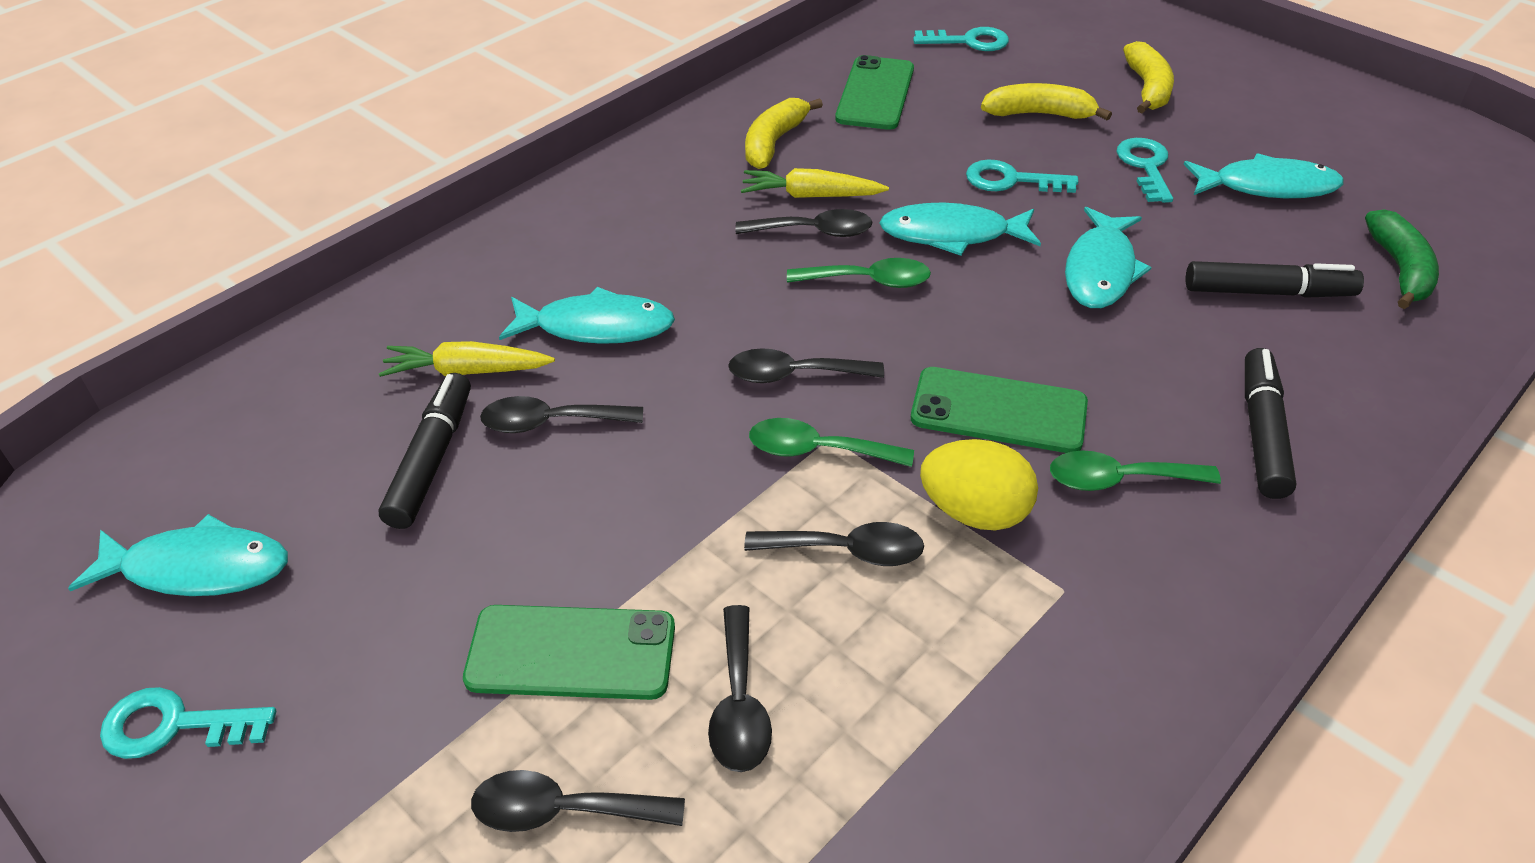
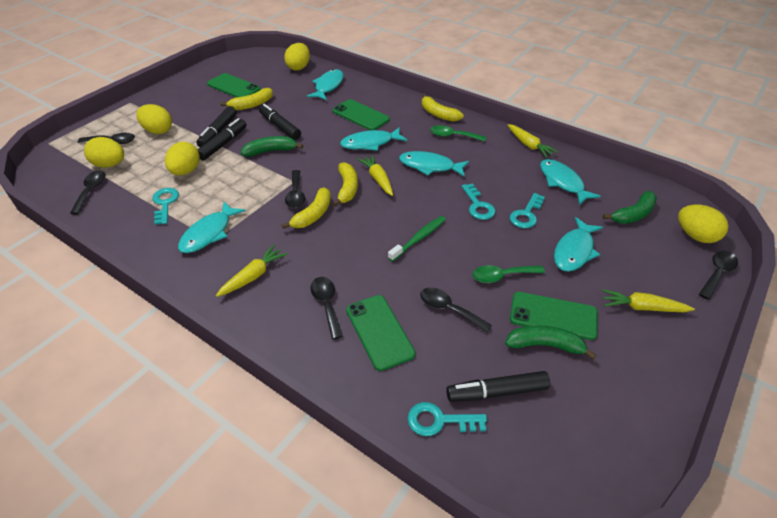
black marker: 3 -> 4
green banana: 1 -> 3
green phone: 3 -> 4
green spoon: 3 -> 2
green toothbrush: 0 -> 1
turquoise fish: 5 -> 6
yellow banana: 3 -> 4
yellow carrot: 2 -> 4
yellow egg: 1 -> 5

